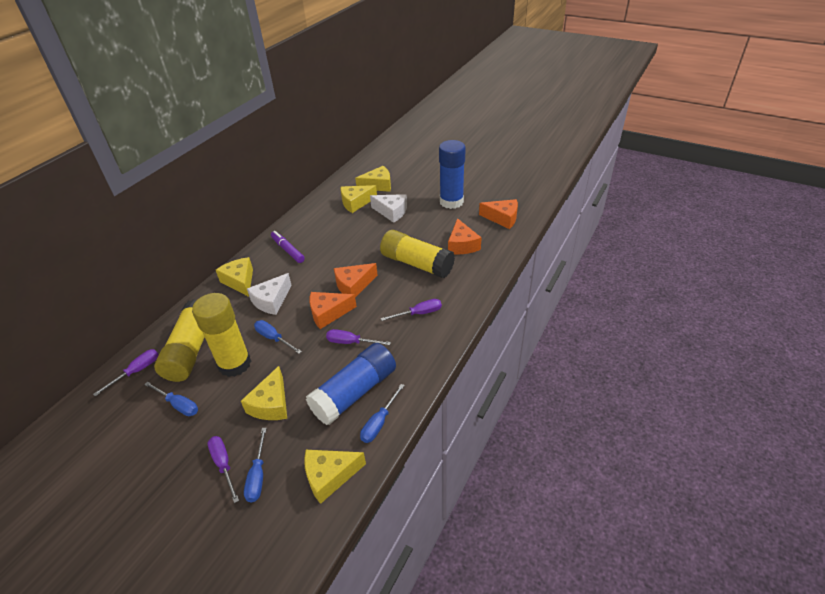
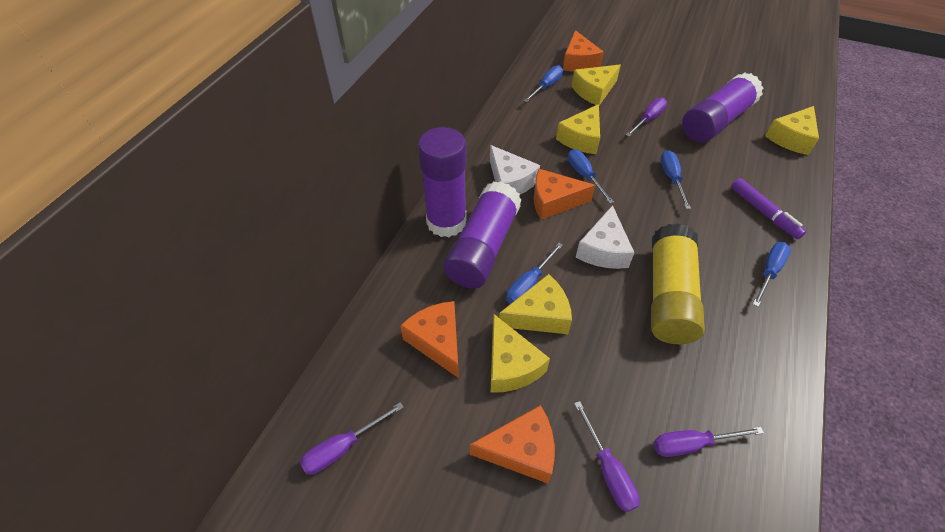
blue glue stick: 2 -> 0
blue screwdriver: 4 -> 5
purple glue stick: 0 -> 3
yellow glue stick: 3 -> 1

